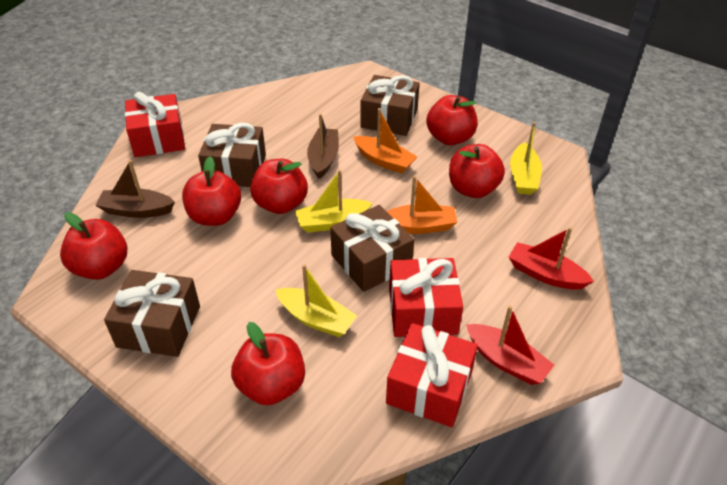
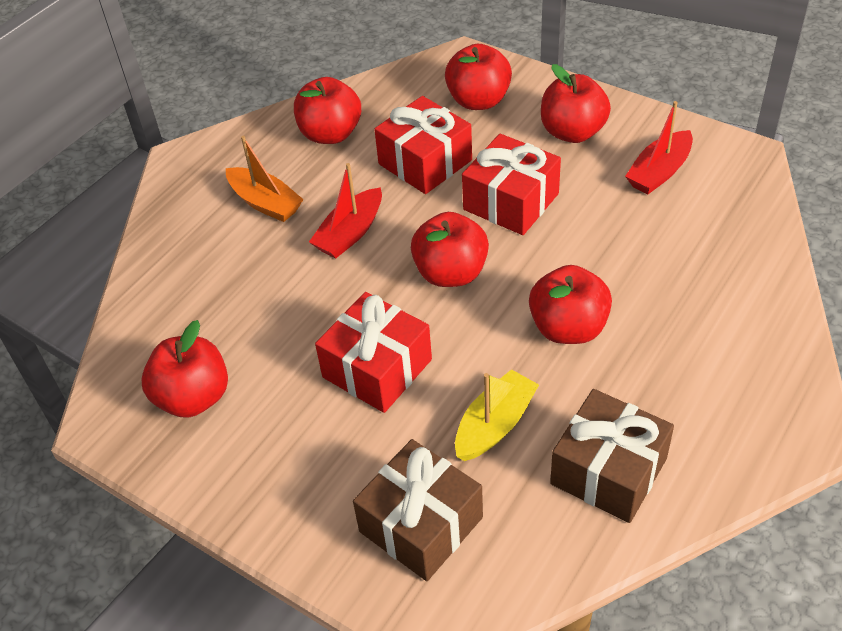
brown boat: 2 -> 0
brown gift: 4 -> 2
orange boat: 2 -> 1
yellow boat: 3 -> 1

